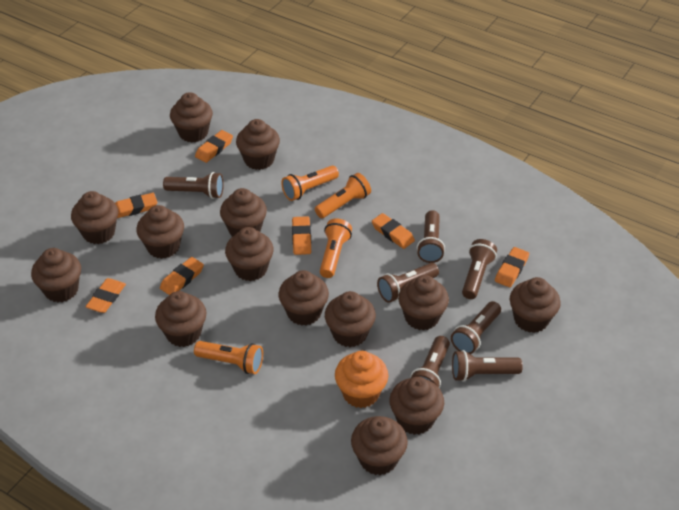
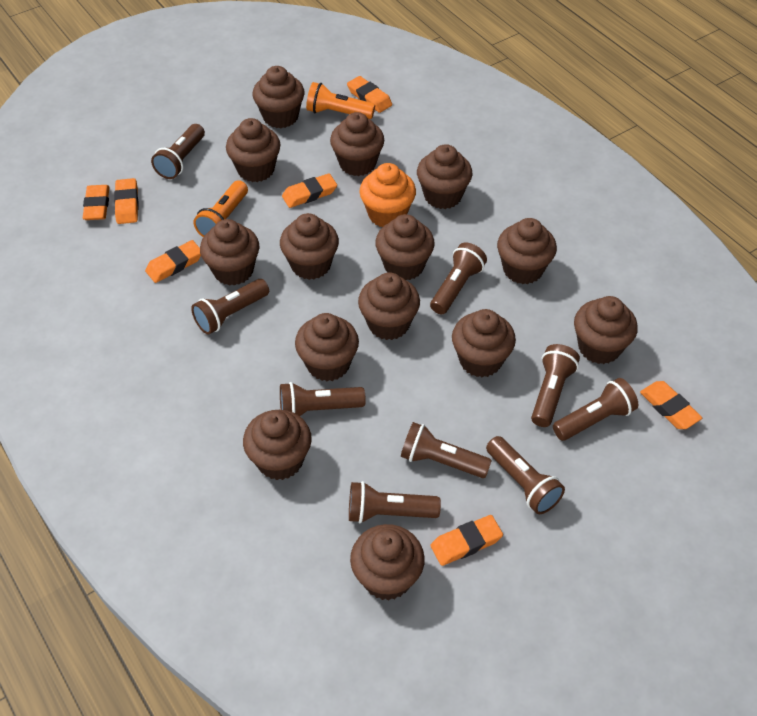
brown flashlight: 7 -> 9
orange flashlight: 4 -> 2

